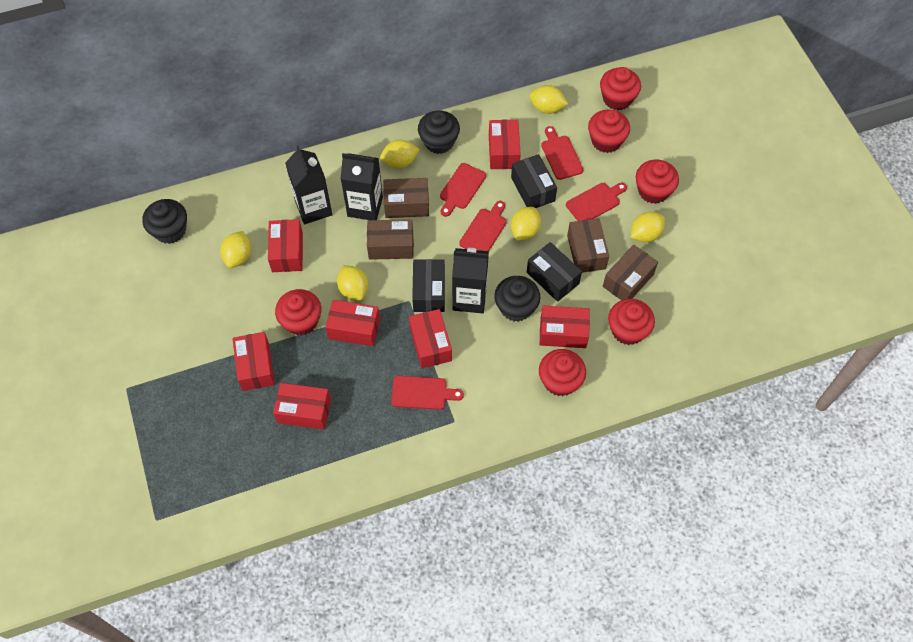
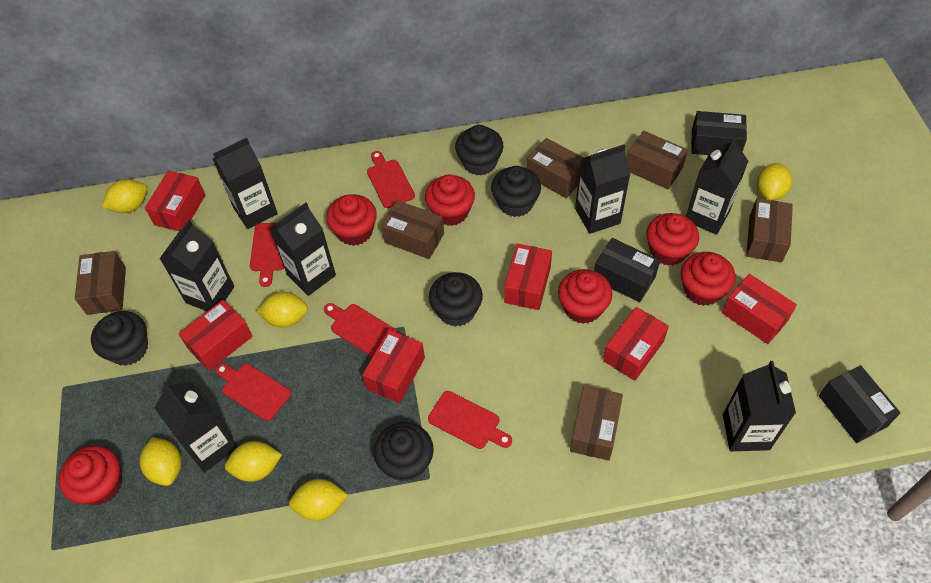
black carton: 3 -> 7
black cupcake: 3 -> 5
brown box: 4 -> 6
red box: 7 -> 6

